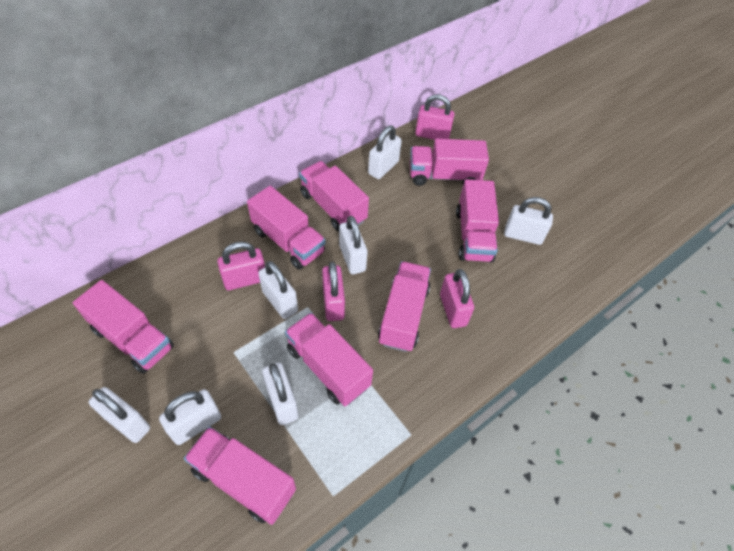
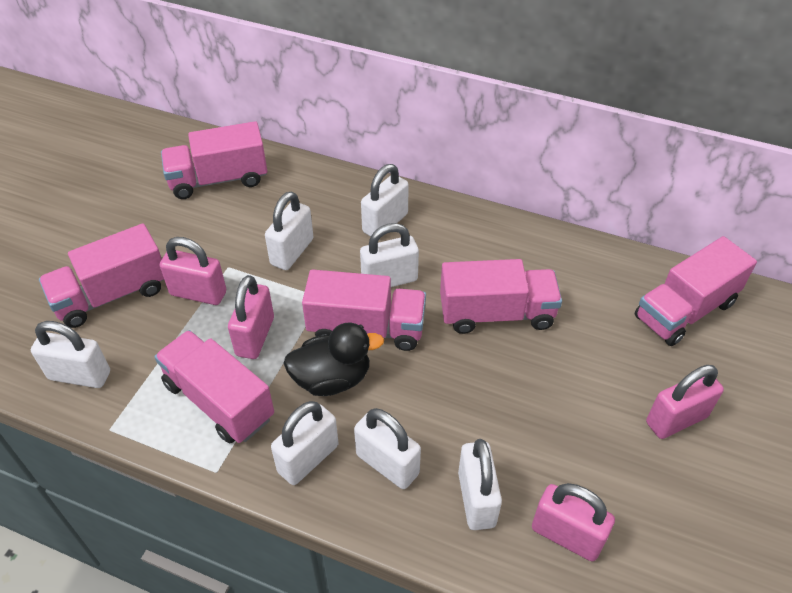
black duck: 0 -> 1
pink truck: 8 -> 6

